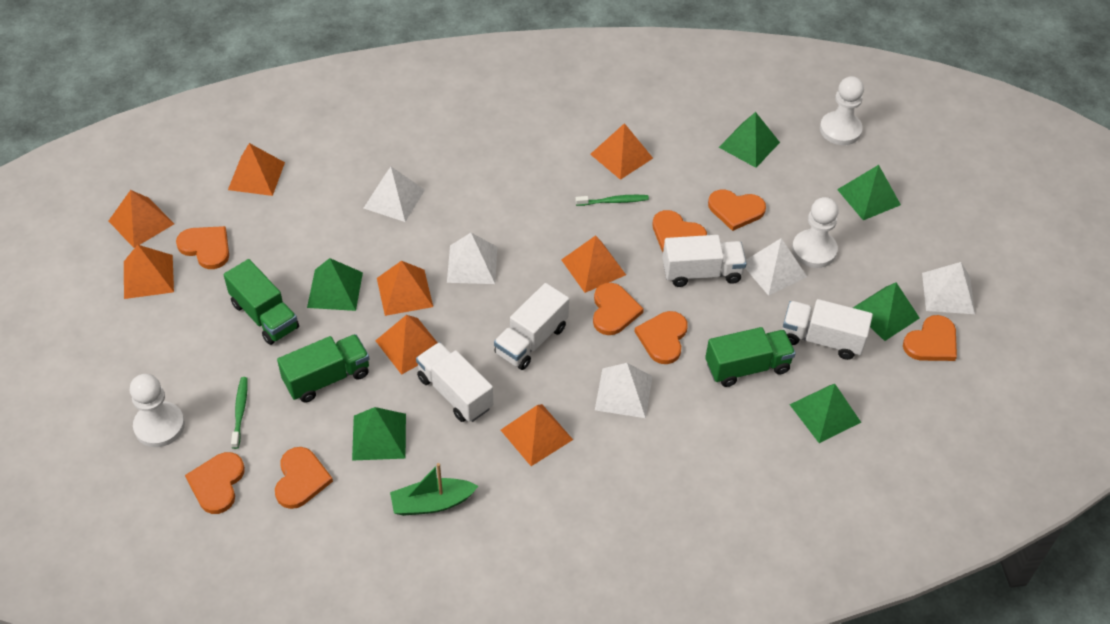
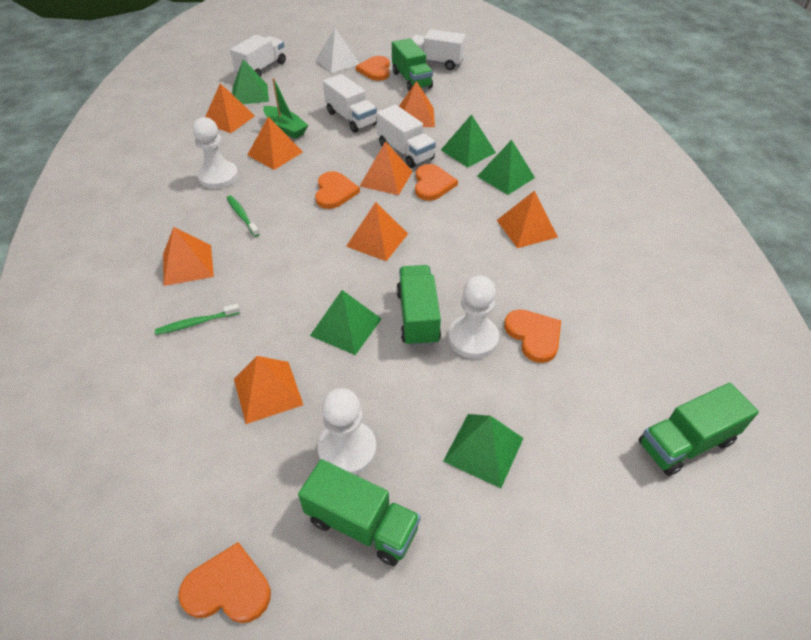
green pyramid: 6 -> 5
green truck: 3 -> 4
orange heart: 8 -> 5
white pyramid: 5 -> 1

